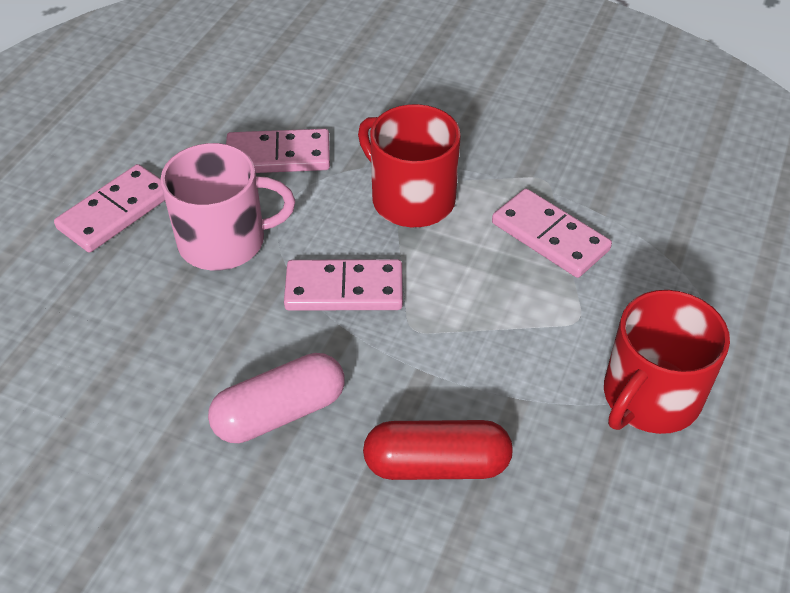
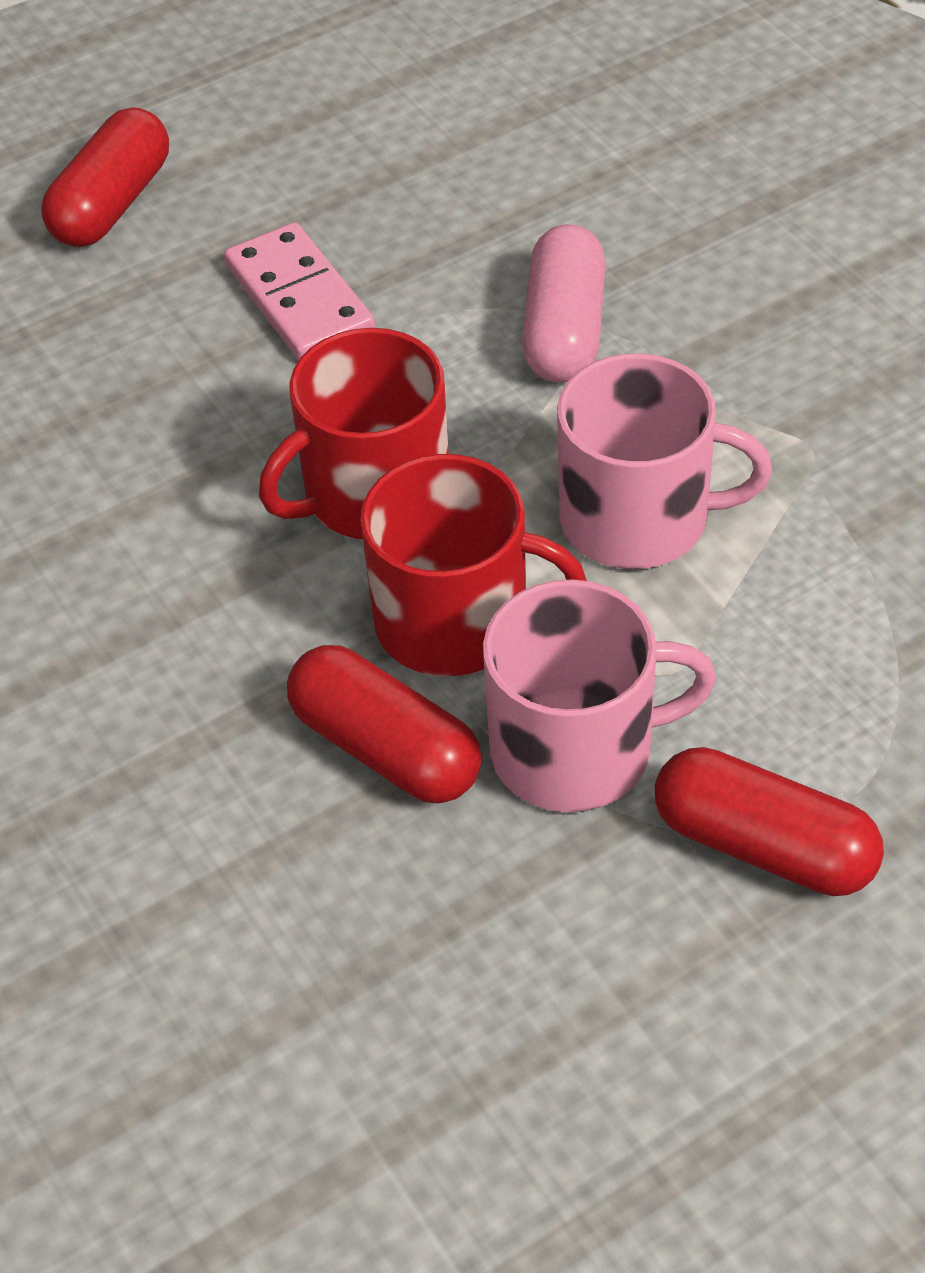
pink domino: 4 -> 1
pink mug: 1 -> 2
red capsule: 1 -> 3

